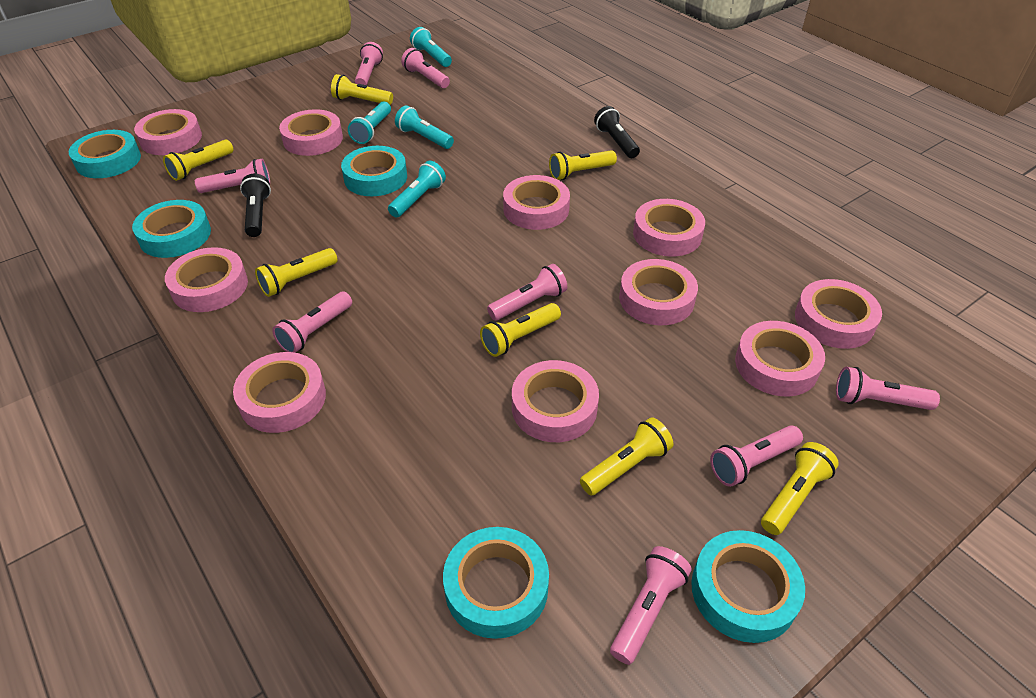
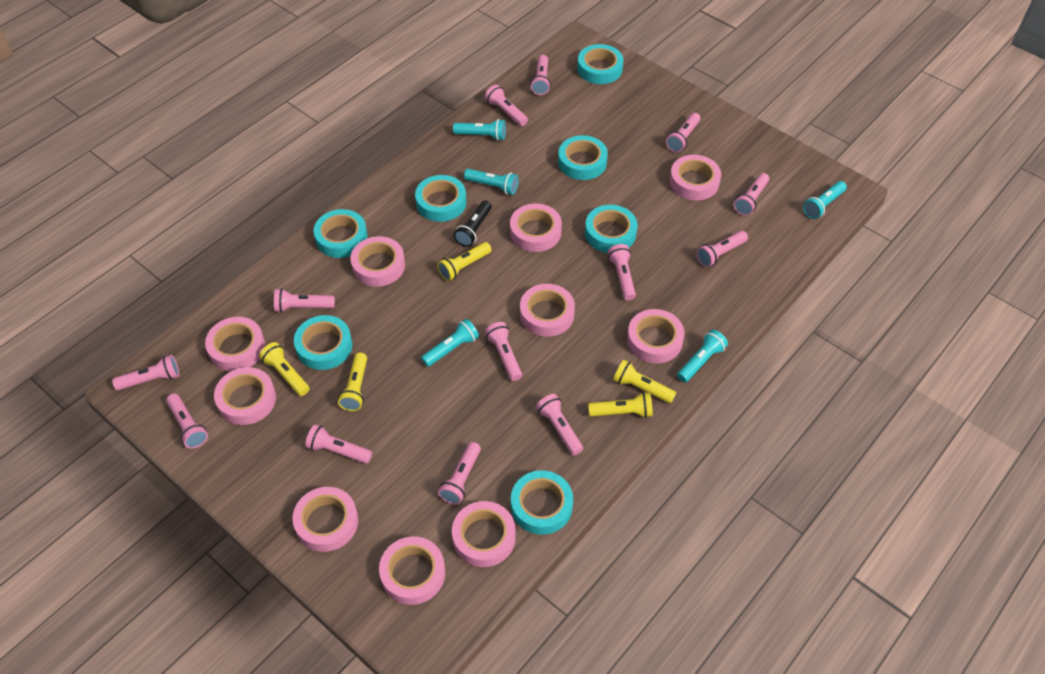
black flashlight: 2 -> 1
pink flashlight: 8 -> 13
turquoise flashlight: 4 -> 5
turquoise tape: 5 -> 7
yellow flashlight: 7 -> 5

